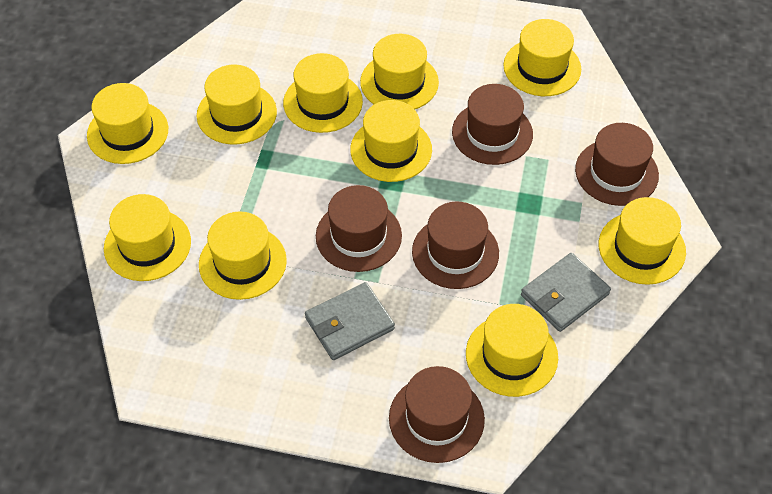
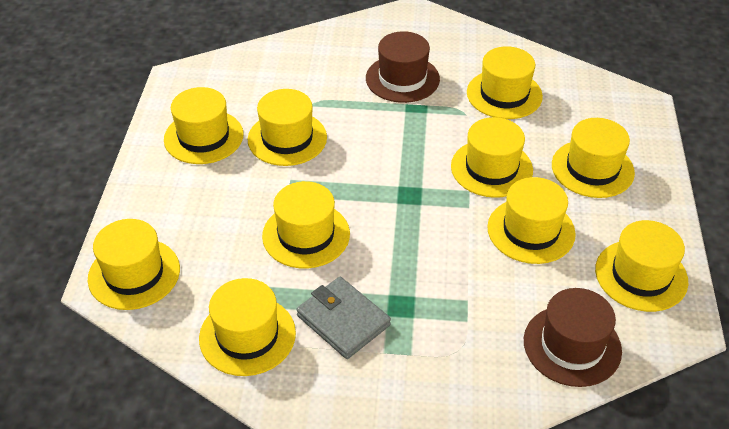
brown hat: 5 -> 2
grey wallet: 2 -> 1

